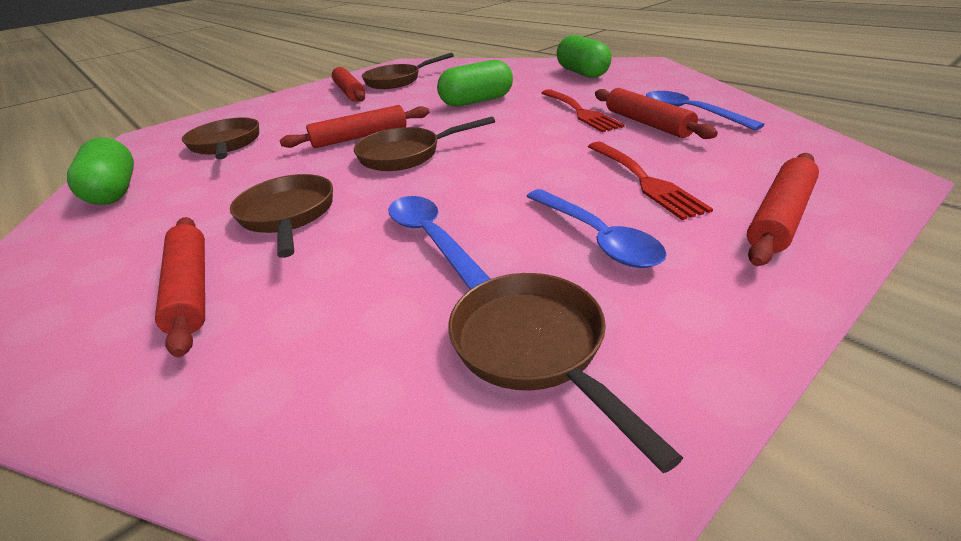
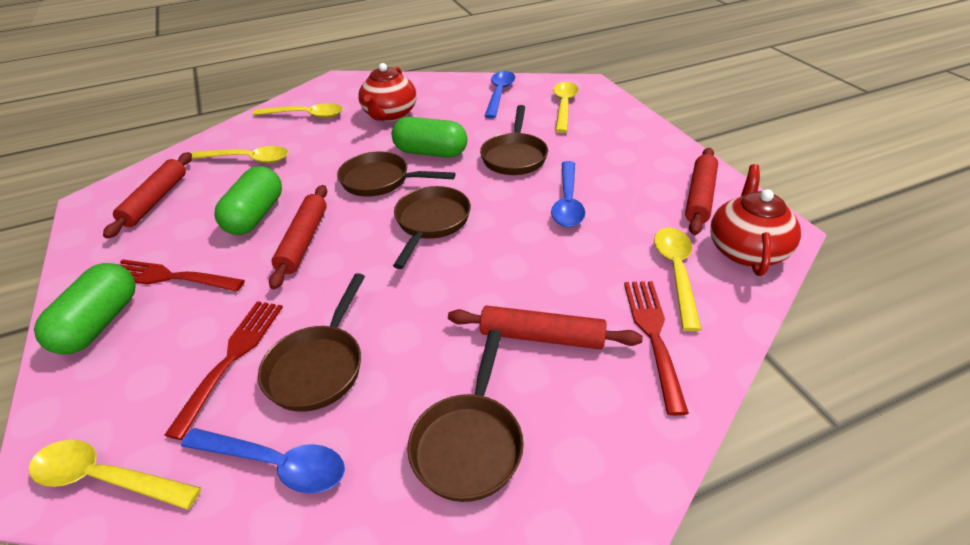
red fork: 2 -> 3
red rolling pin: 5 -> 4
red teapot: 0 -> 2
yellow spoon: 0 -> 5

